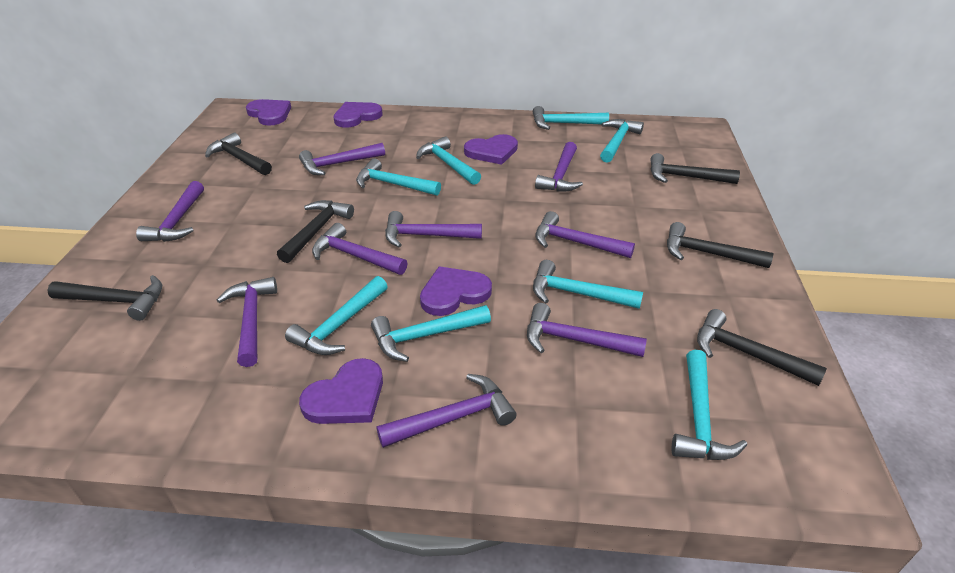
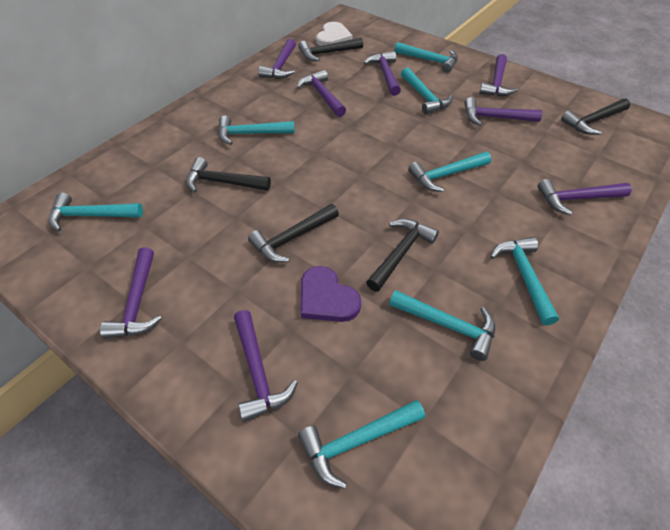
black hammer: 6 -> 5
purple hammer: 9 -> 8
purple heart: 5 -> 1
white heart: 0 -> 1

